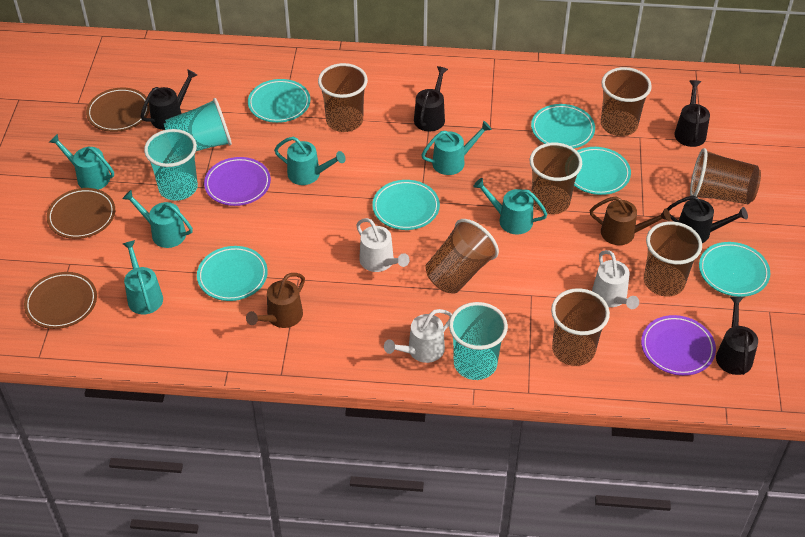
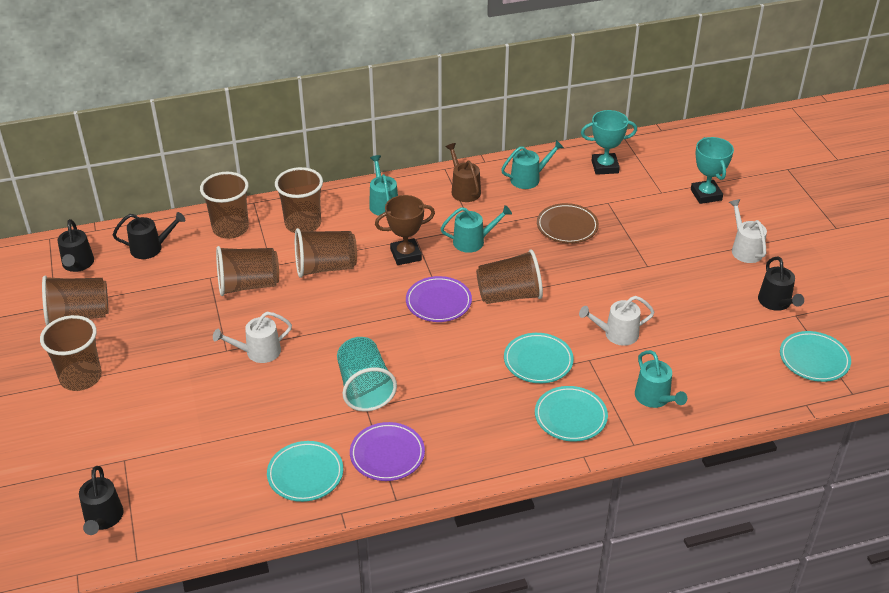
black watering can: 5 -> 4
brown plate: 3 -> 1
brown trophy: 0 -> 1
brown watering can: 2 -> 1
turquoise cup: 3 -> 1
turquoise plate: 6 -> 4
turquoise trophy: 0 -> 2
turquoise watering can: 6 -> 4

